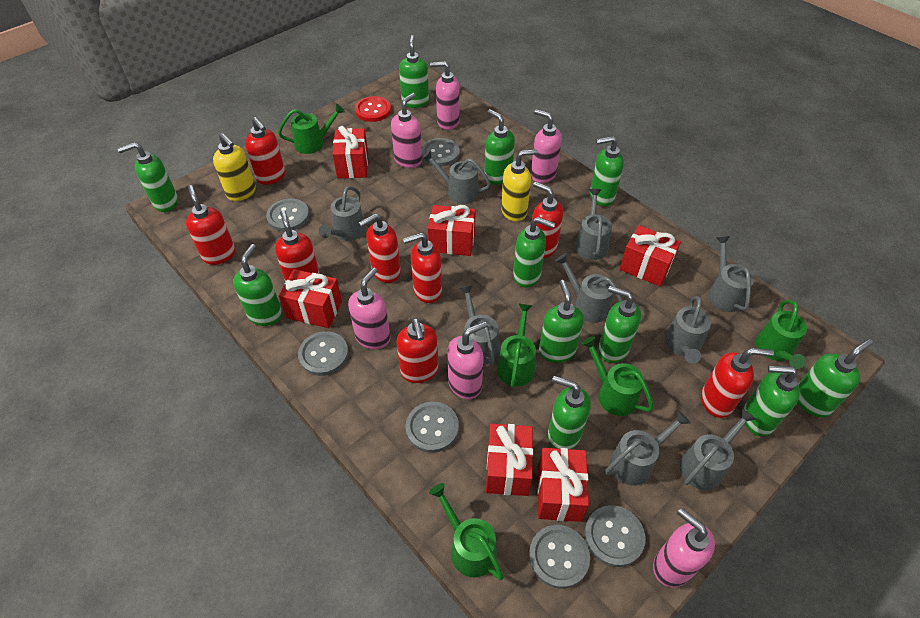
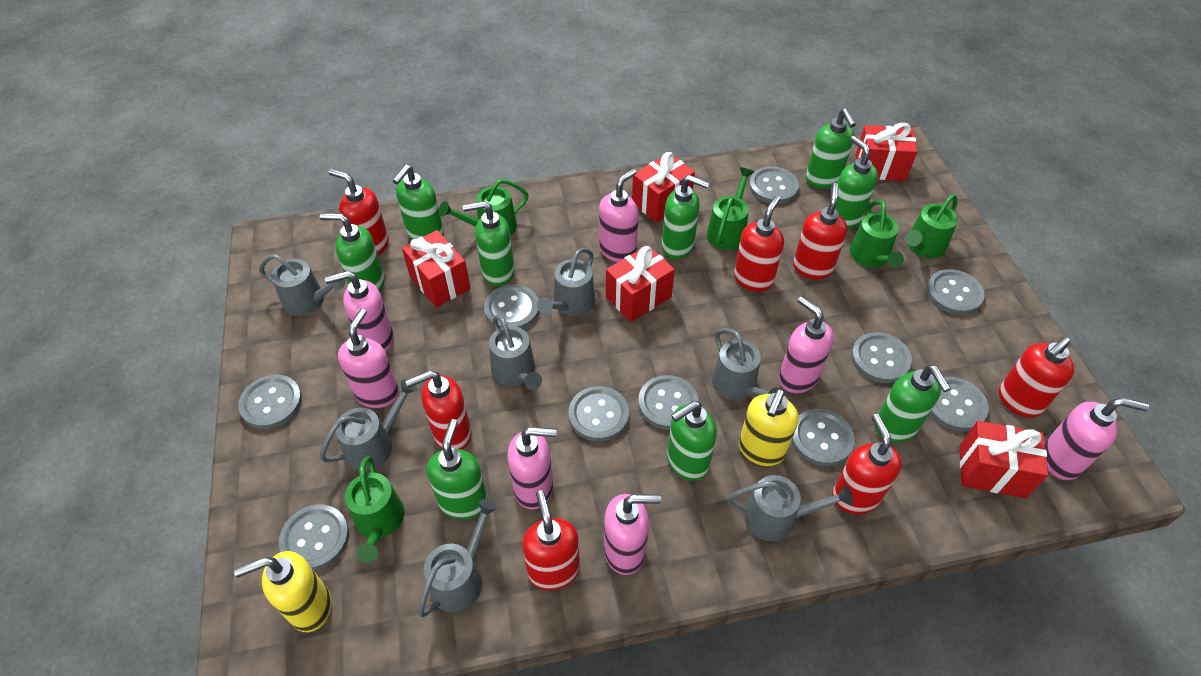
green soap dispenser: 11 -> 9
grey button: 6 -> 10
grey watering can: 9 -> 7
pink soap dispenser: 6 -> 7
red button: 1 -> 0
red gift: 6 -> 5
red soap dispenser: 8 -> 7

